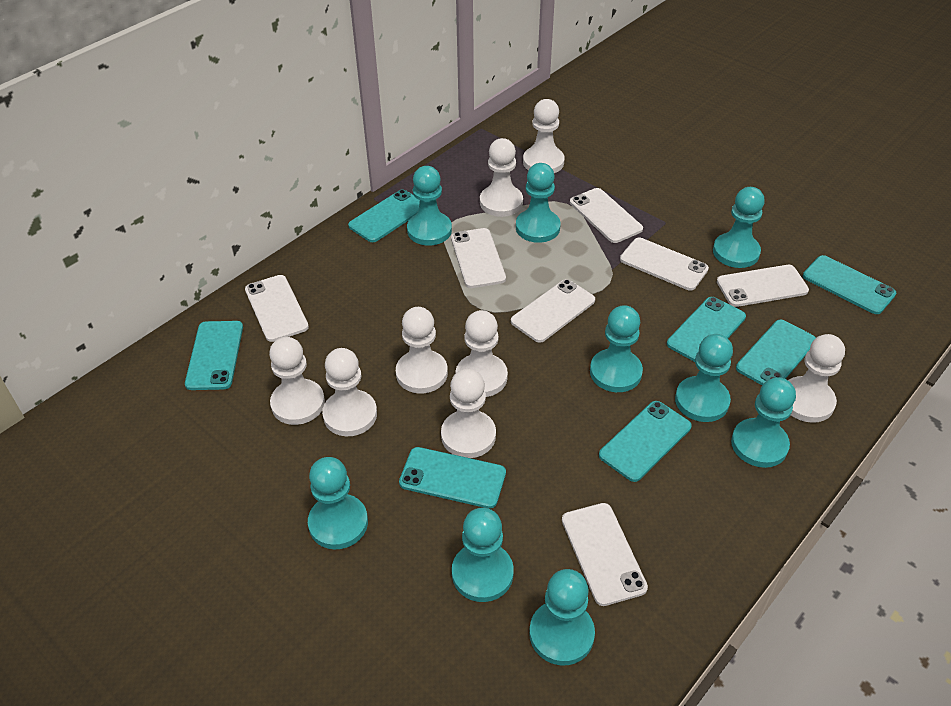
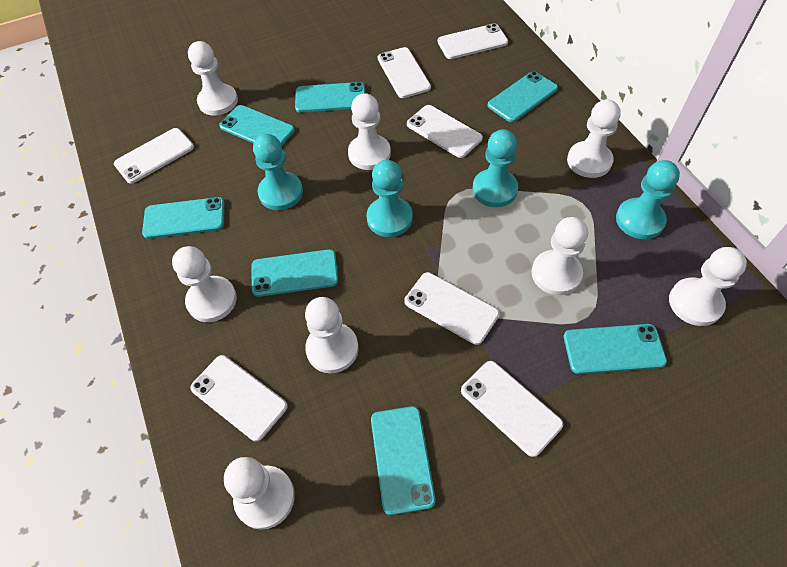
turquoise pawn: 9 -> 4

